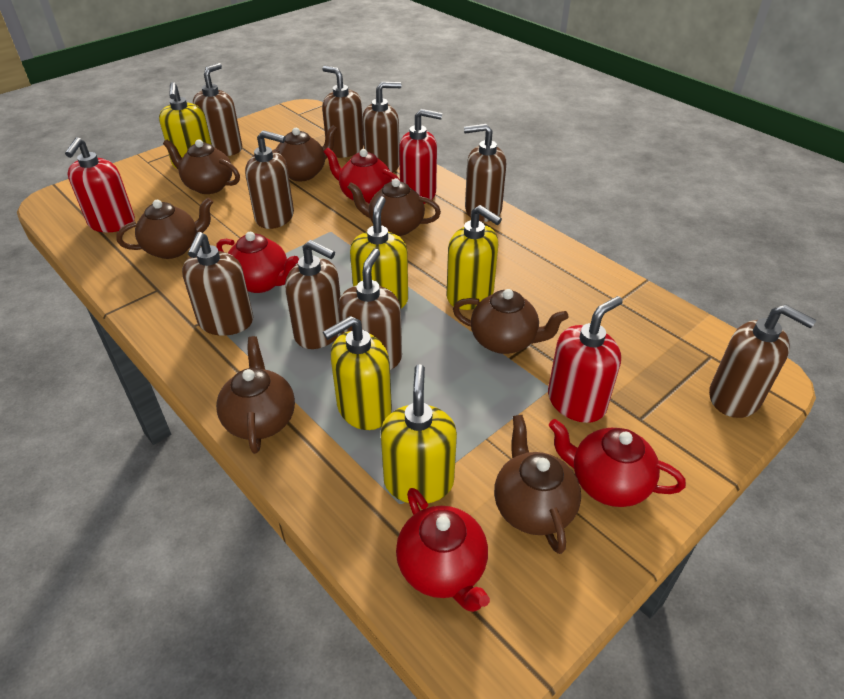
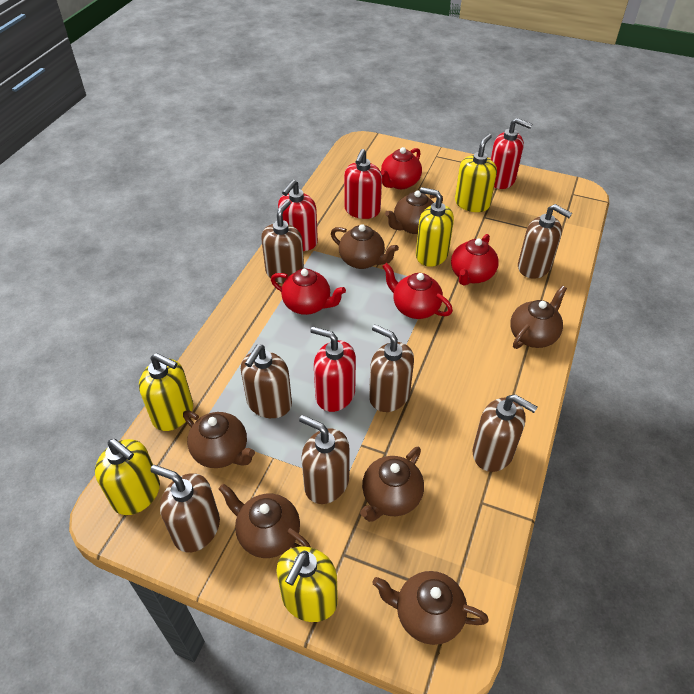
brown soap dispenser: 9 -> 7
red soap dispenser: 3 -> 4

